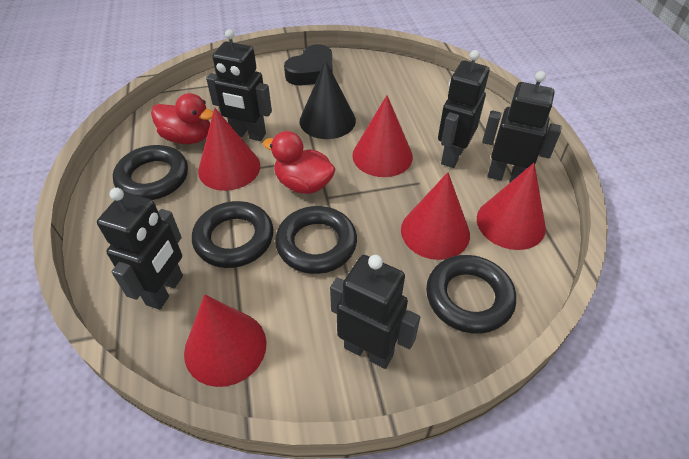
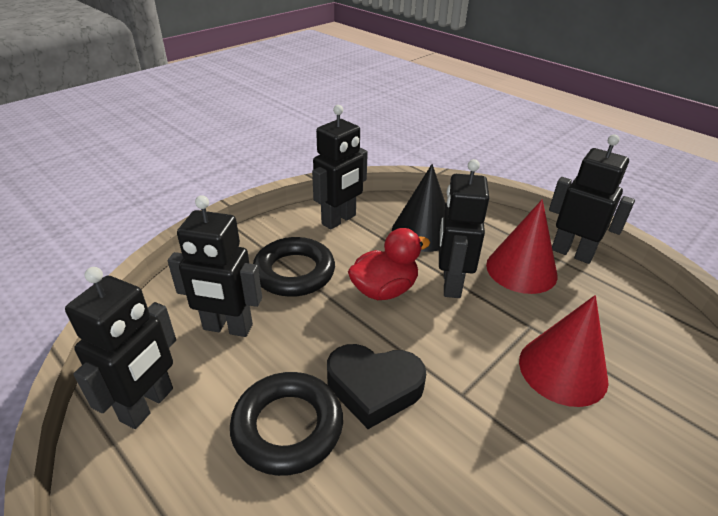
black ring: 4 -> 2
red cone: 5 -> 2
red duck: 2 -> 1

